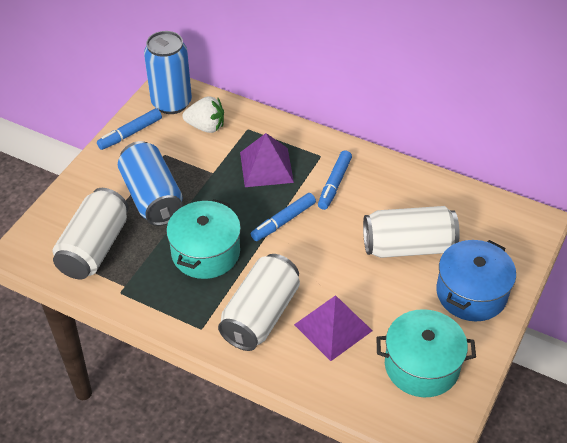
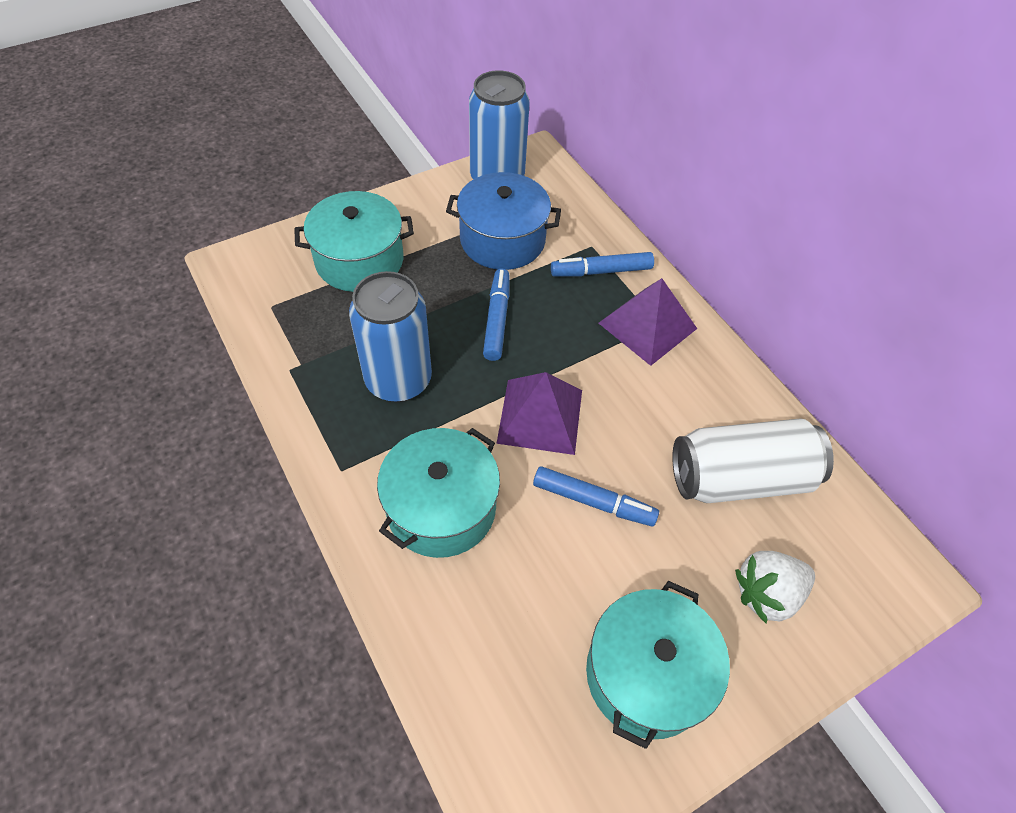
turquoise pot: 2 -> 3
white can: 3 -> 1

